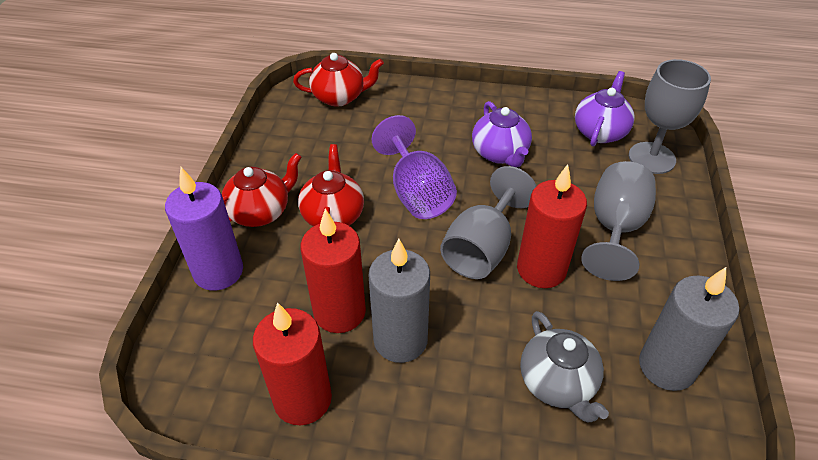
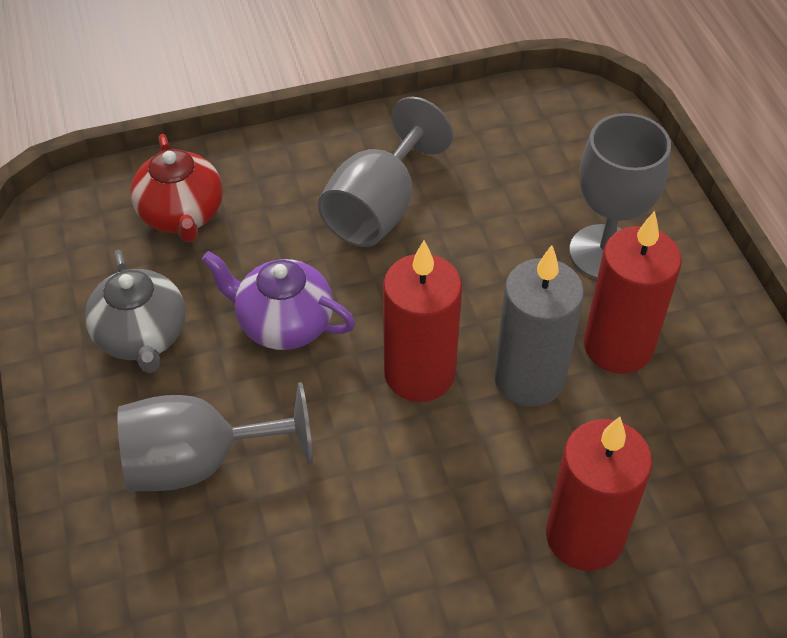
grey candle: 2 -> 1
purple candle: 1 -> 0
purple goblet: 1 -> 0
purple teapot: 2 -> 1
red teapot: 3 -> 1

